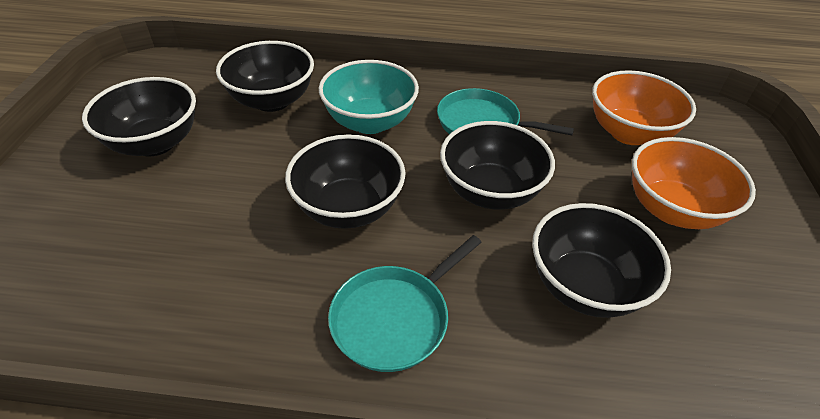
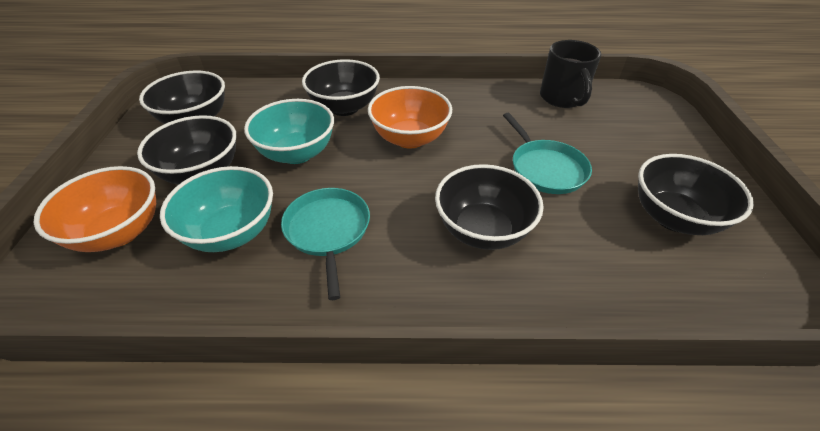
black mug: 0 -> 1
turquoise bowl: 1 -> 2

